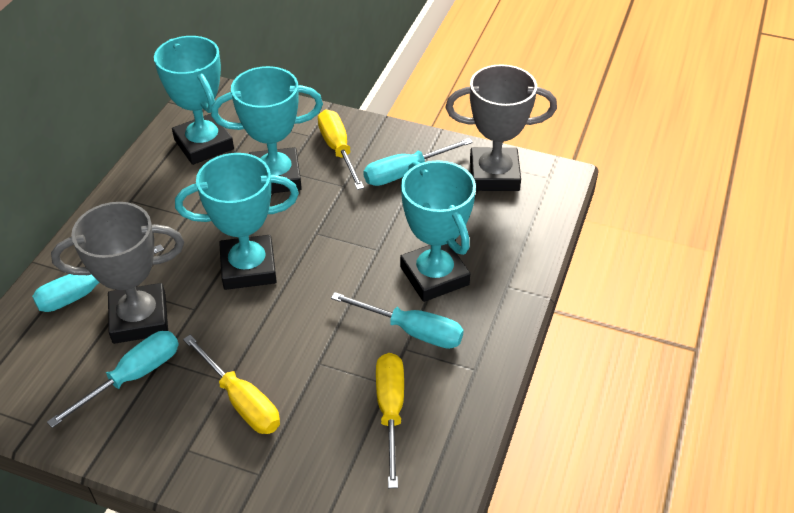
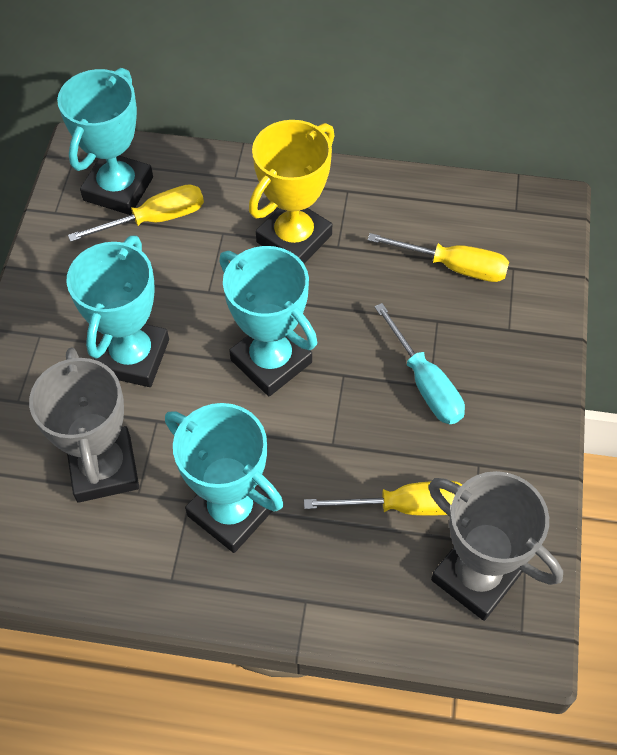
turquoise screwdriver: 4 -> 1
yellow trophy: 0 -> 1

